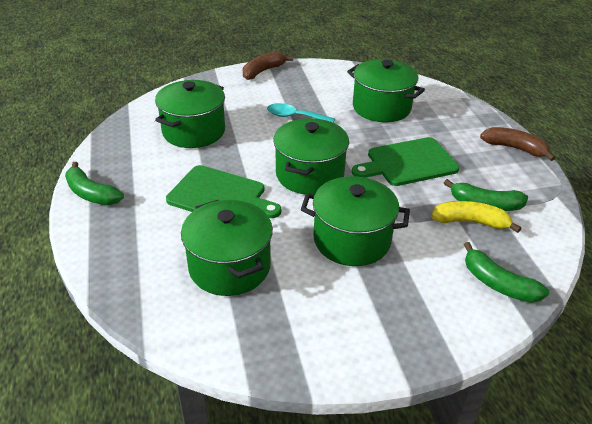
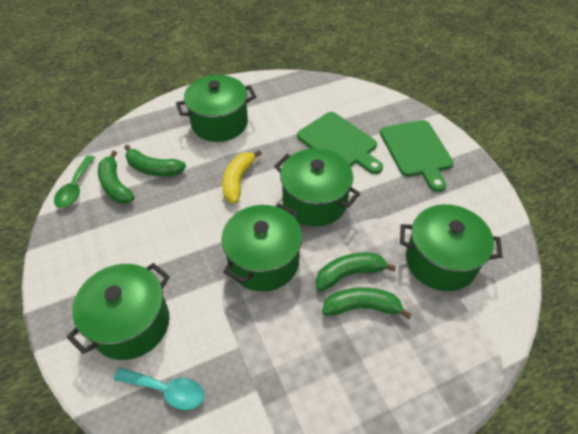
brown banana: 2 -> 0
green banana: 3 -> 4
green spoon: 0 -> 1

